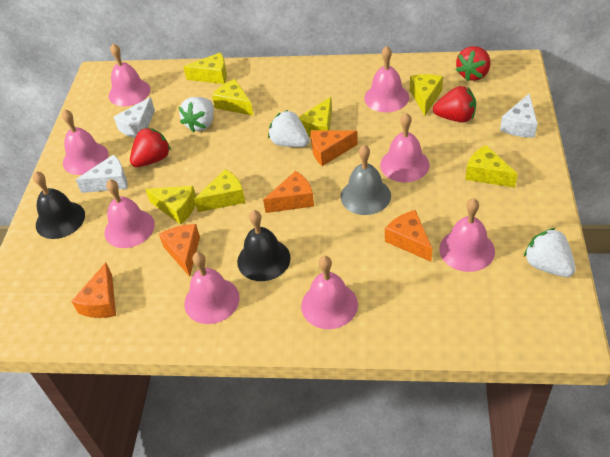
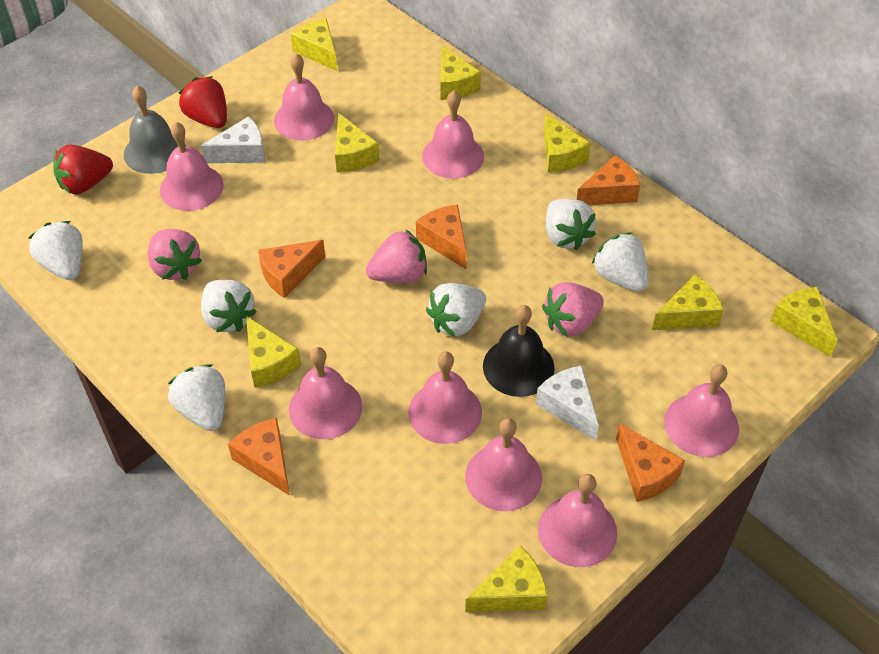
black bell: 2 -> 1
pink strawberry: 0 -> 3
red strawberry: 3 -> 2
white cheese: 3 -> 2
white strawberry: 3 -> 6
yellow cheese: 7 -> 8

